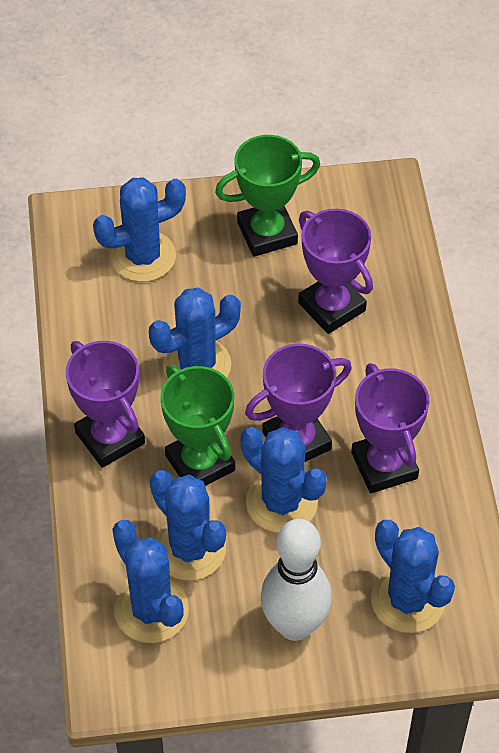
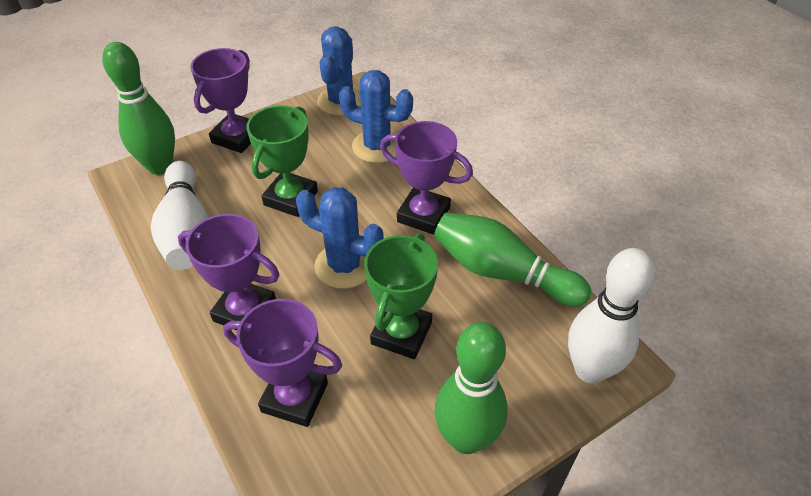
blue cactus: 6 -> 3
green bowling pin: 0 -> 3
white bowling pin: 1 -> 2

